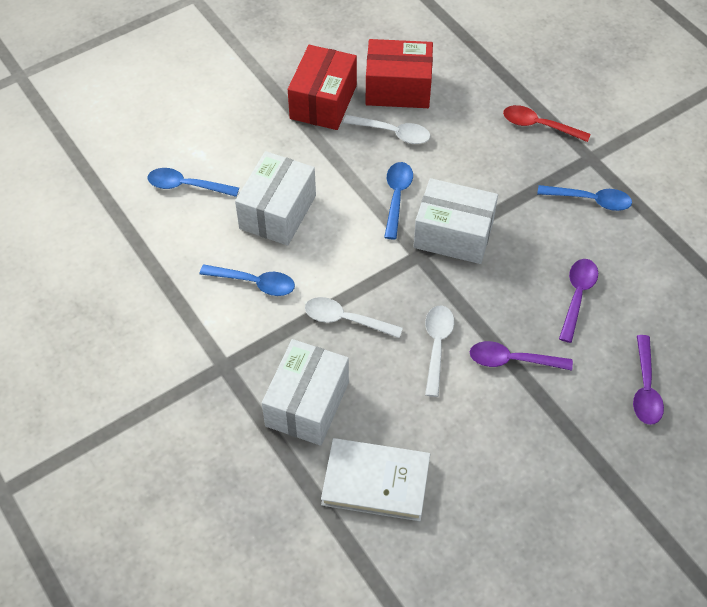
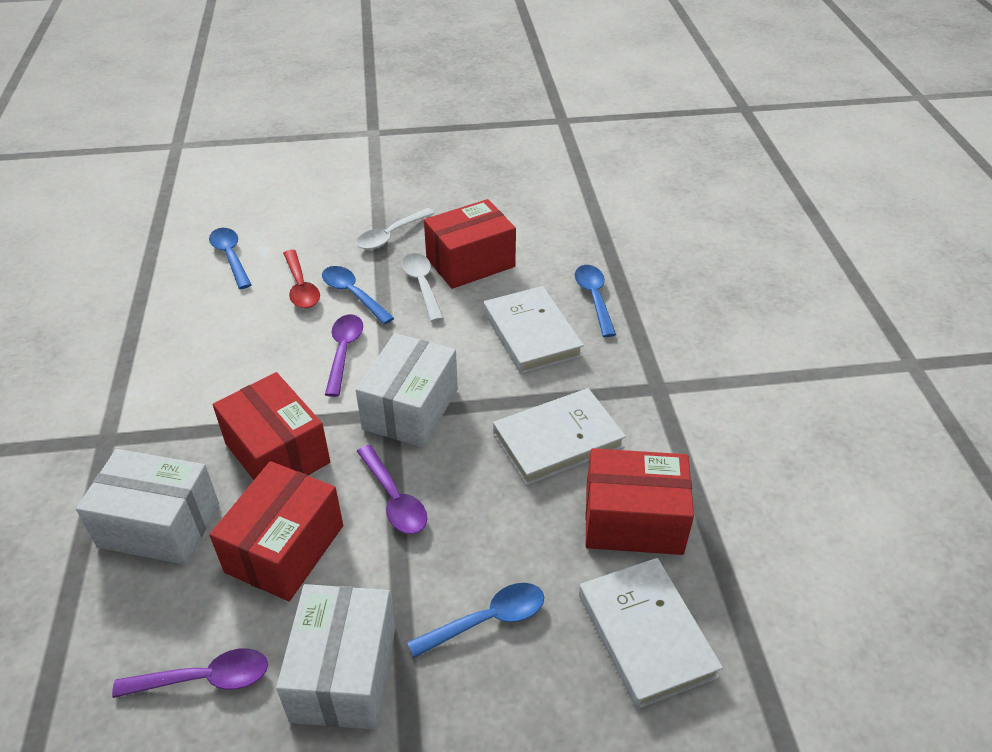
red box: 2 -> 4
white book: 1 -> 3
white spoon: 3 -> 2

